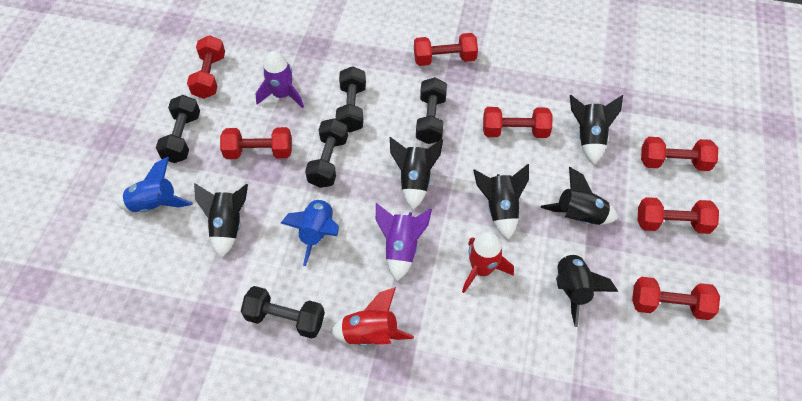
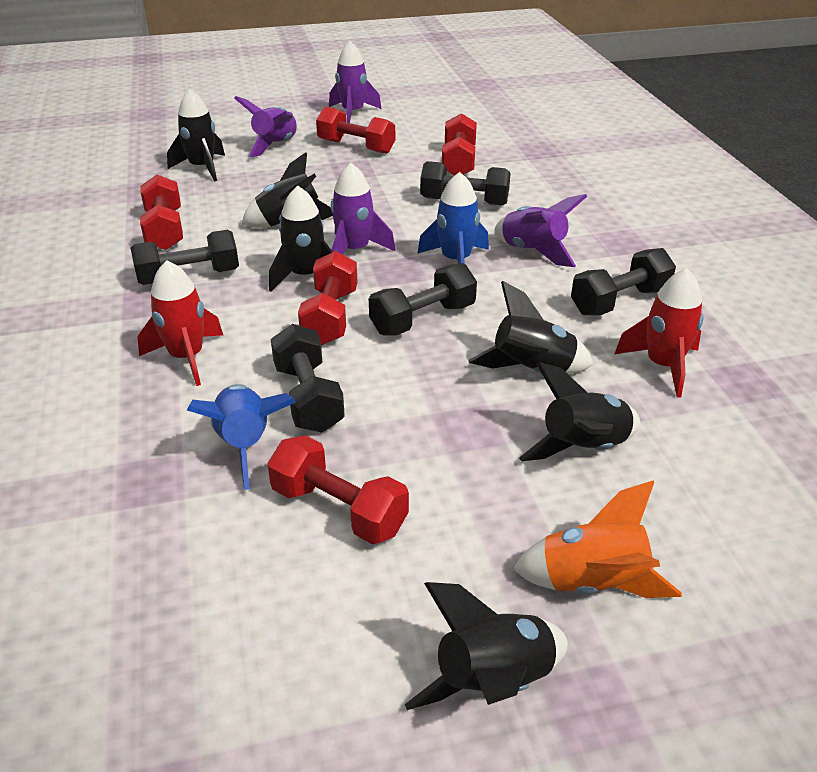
orange rocket: 0 -> 1
purple rocket: 2 -> 4
red dumbbell: 7 -> 5

